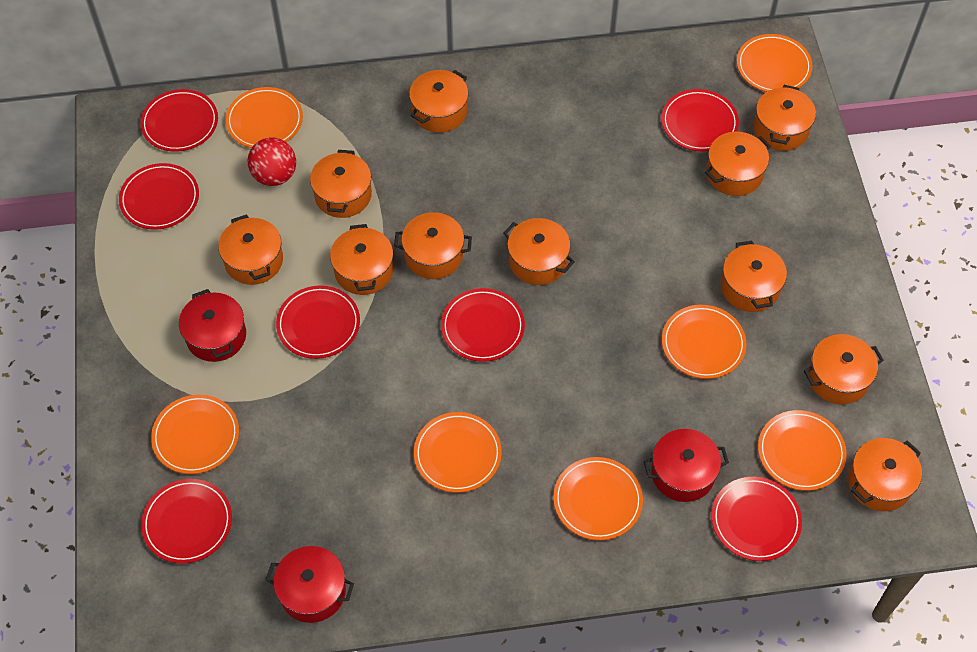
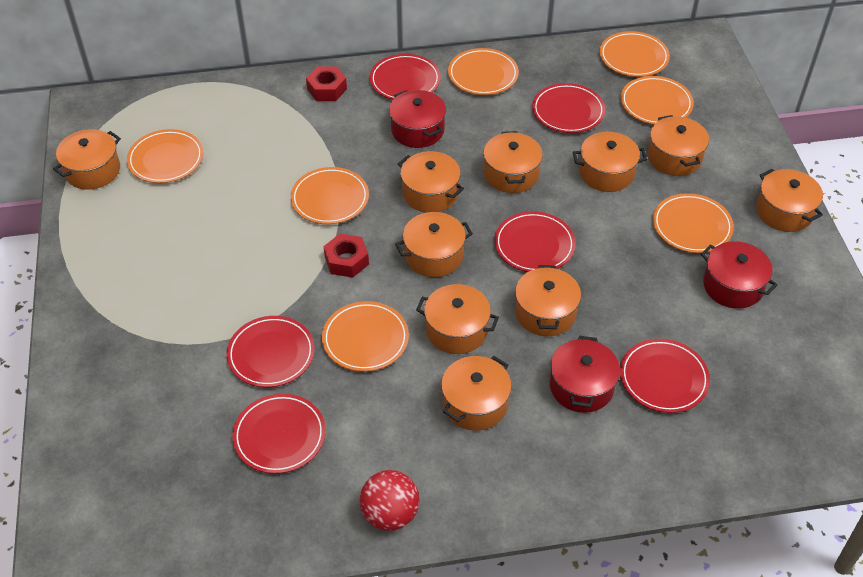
orange pot: 11 -> 10
red nut: 0 -> 2
red plate: 7 -> 6

